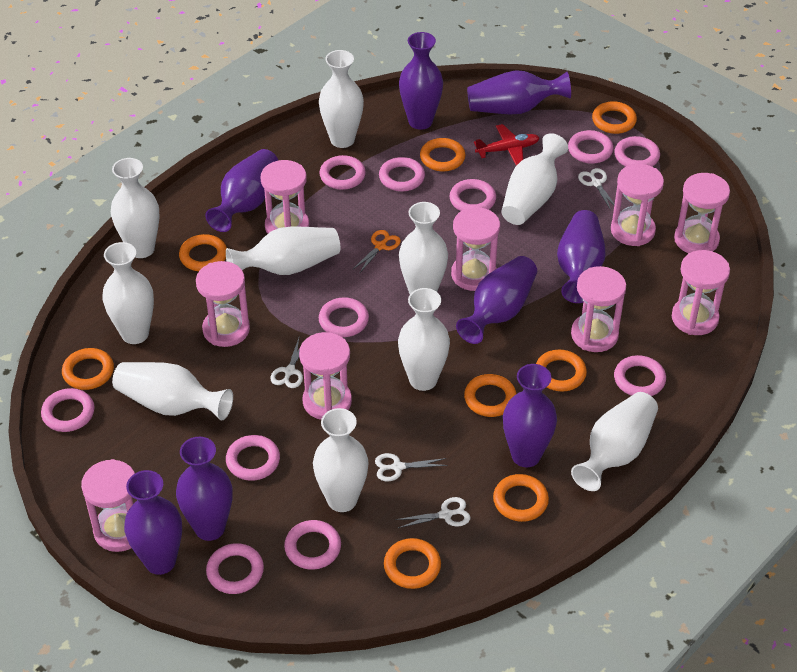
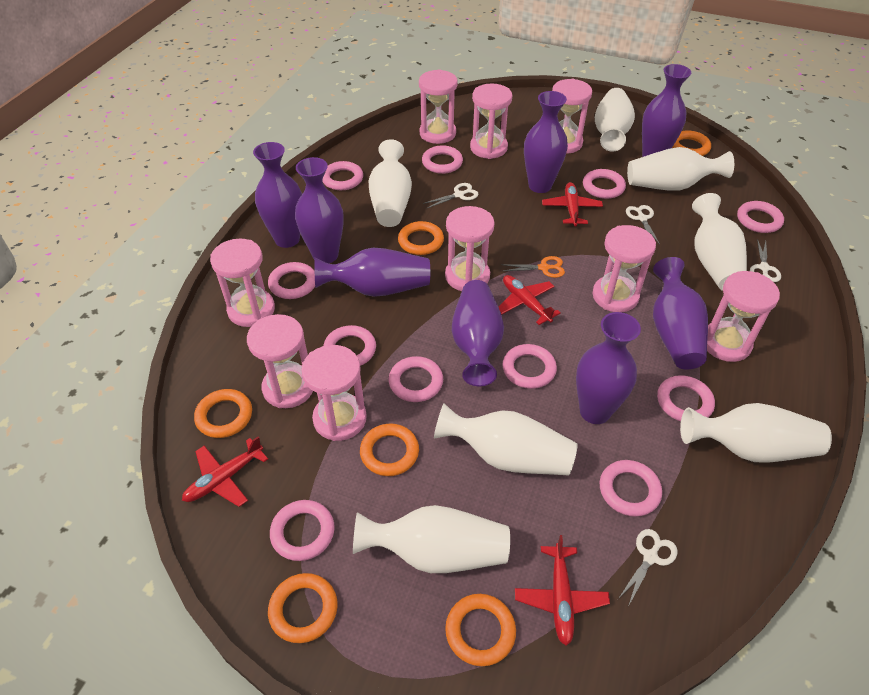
orange ring: 8 -> 6
red plane: 1 -> 4
white vase: 10 -> 7

